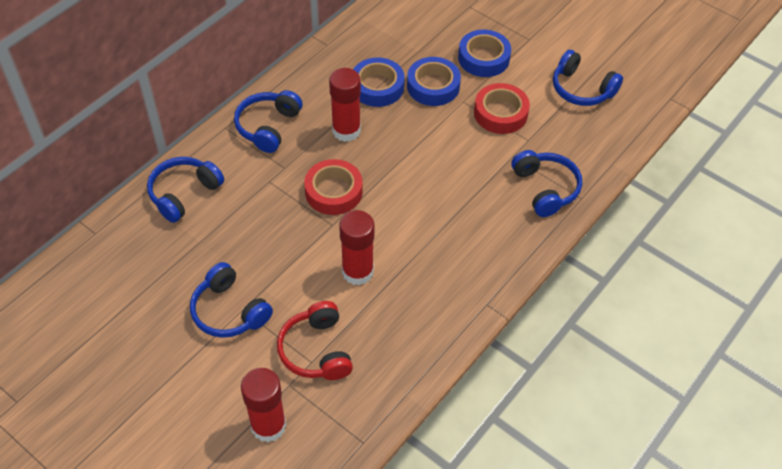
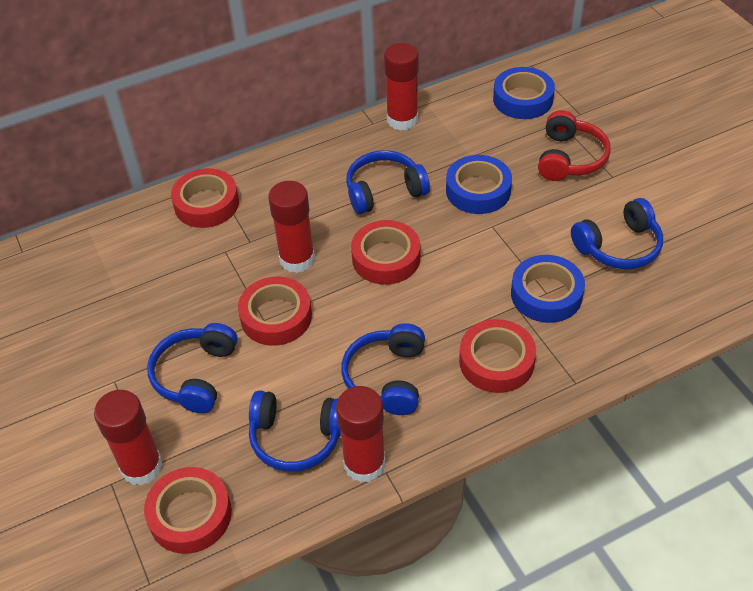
red glue stick: 3 -> 4
red tape: 2 -> 5

